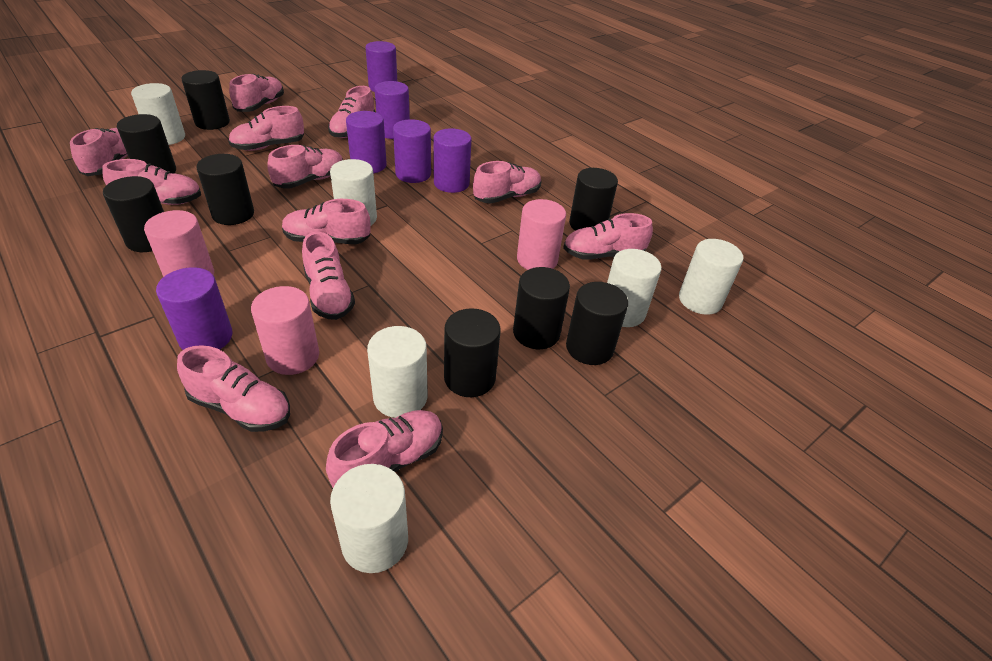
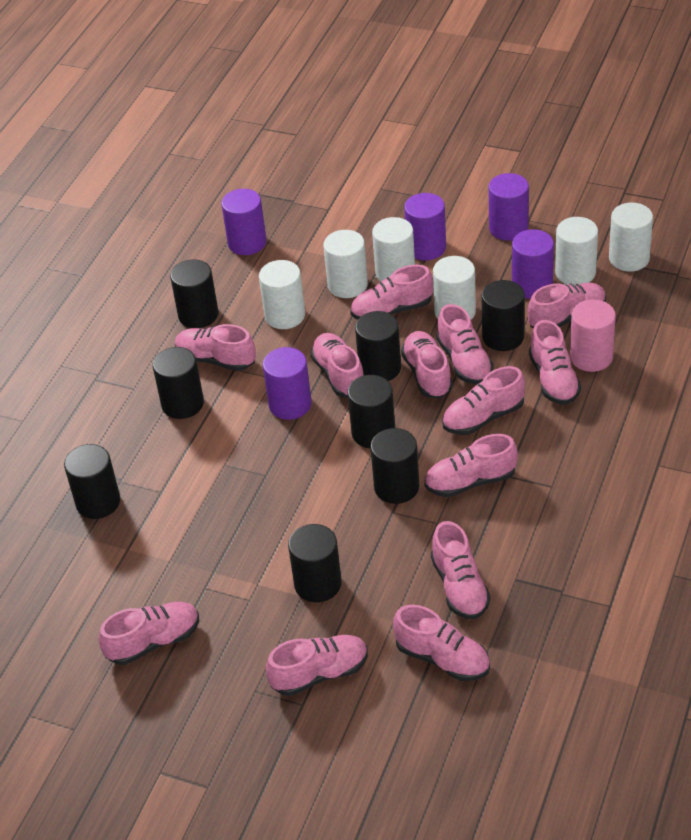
pink cylinder: 3 -> 1
pink shoe: 12 -> 13
purple cylinder: 6 -> 5

